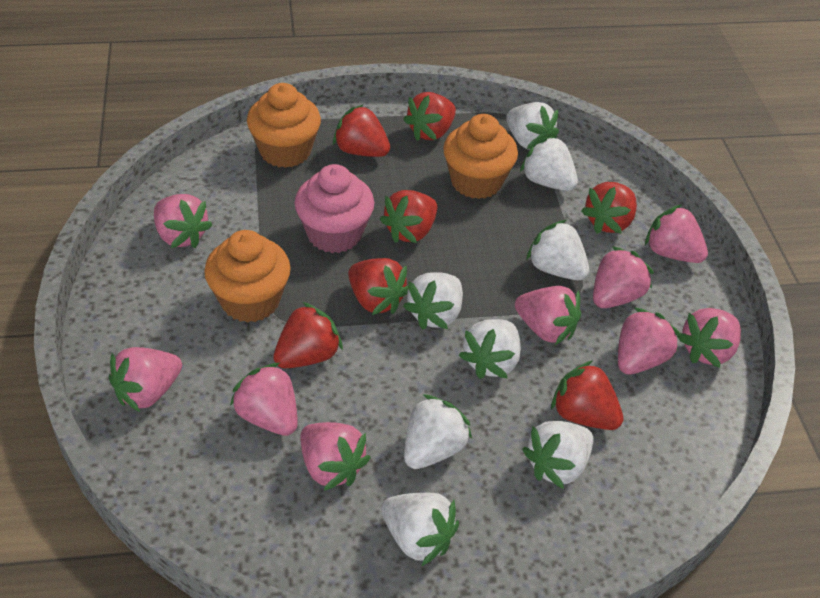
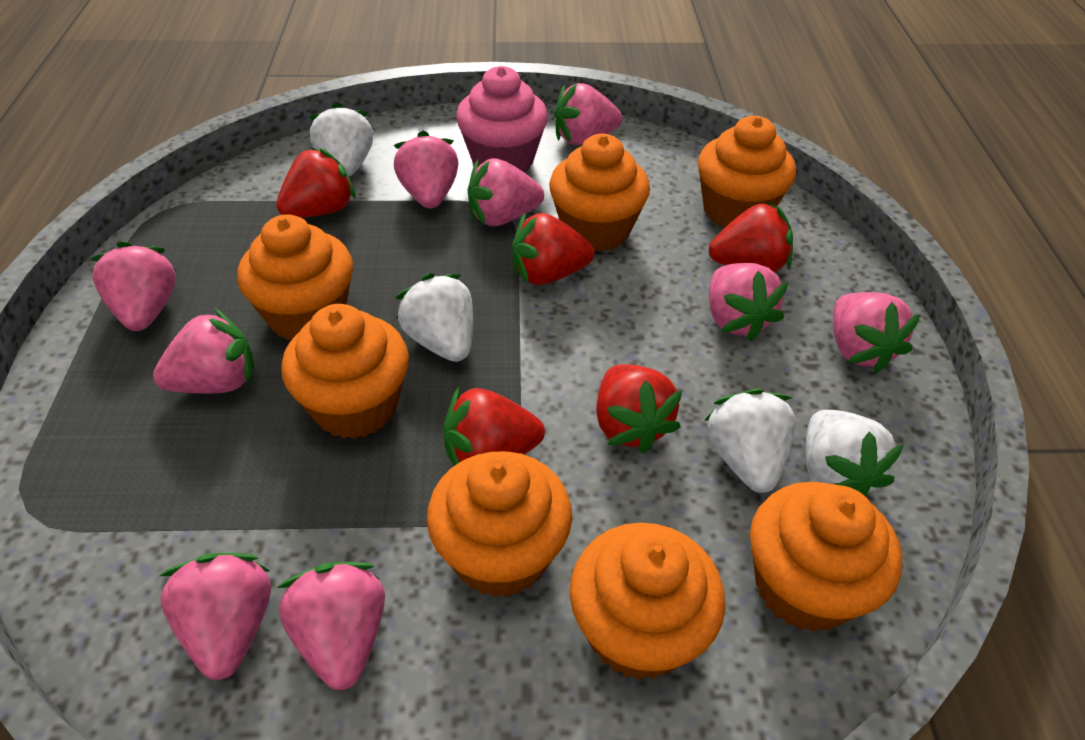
orange cupcake: 3 -> 7
red strawberry: 7 -> 5
white strawberry: 8 -> 4

